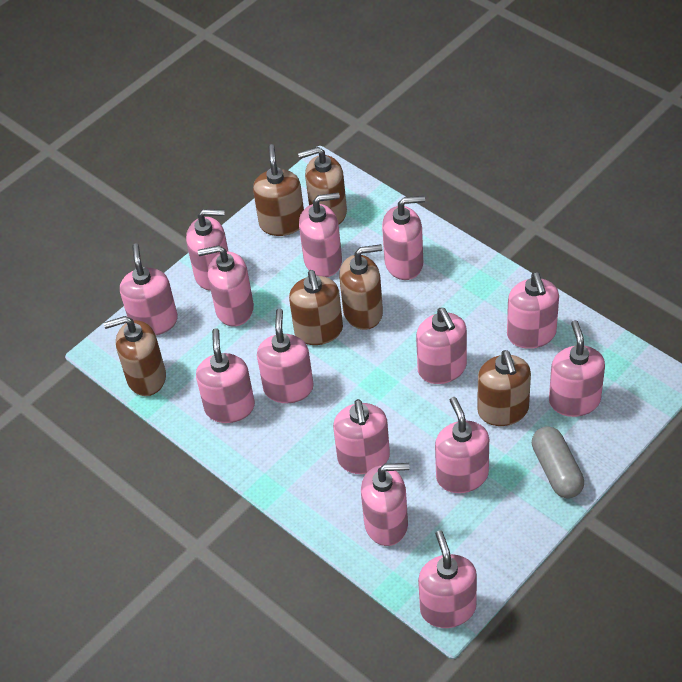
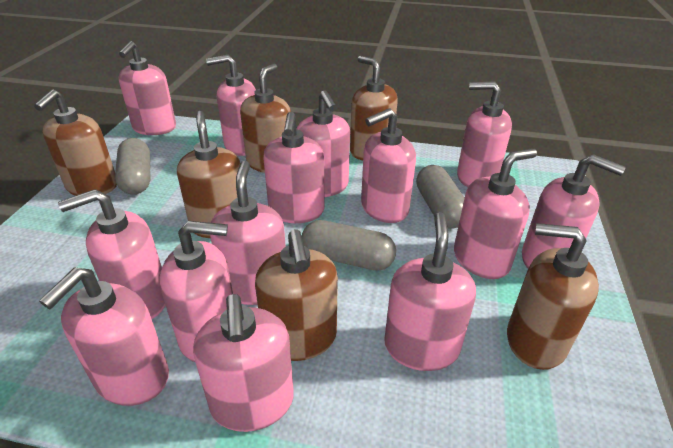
grey capsule: 1 -> 3

